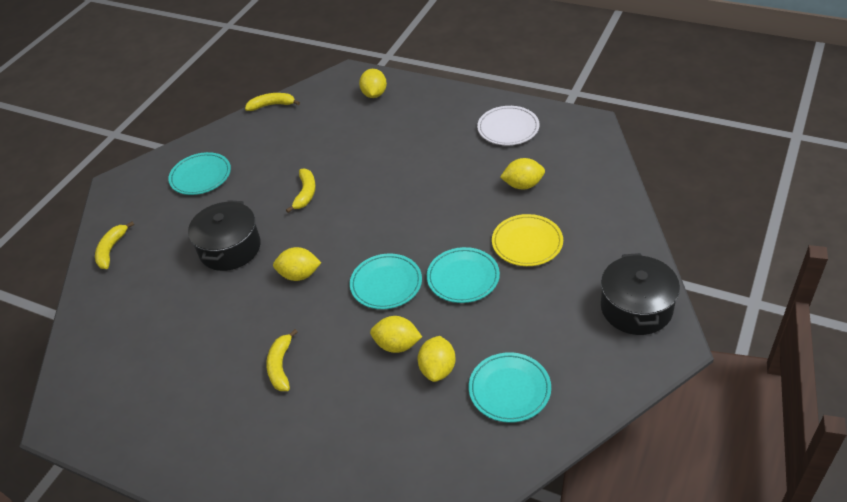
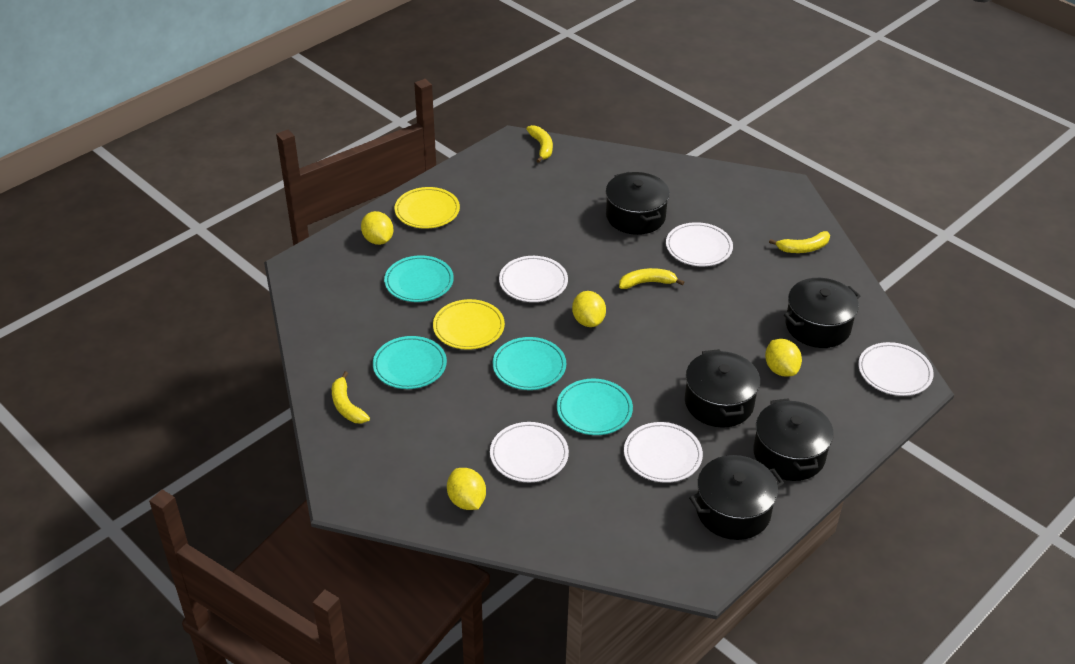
black pot: 2 -> 5
white plate: 1 -> 5
yellow lemon: 5 -> 4
yellow plate: 1 -> 2

